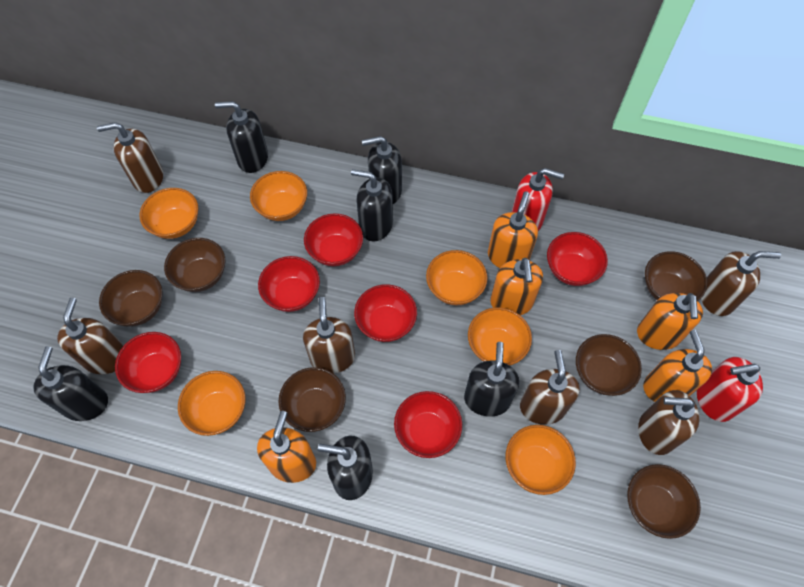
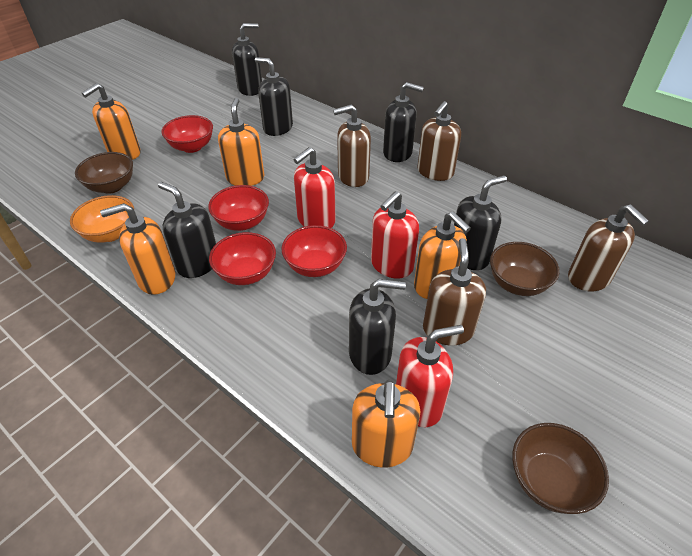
brown bowl: 6 -> 3
brown soap dispenser: 6 -> 4
orange bowl: 6 -> 1
red bowl: 6 -> 4
red soap dispenser: 2 -> 3

